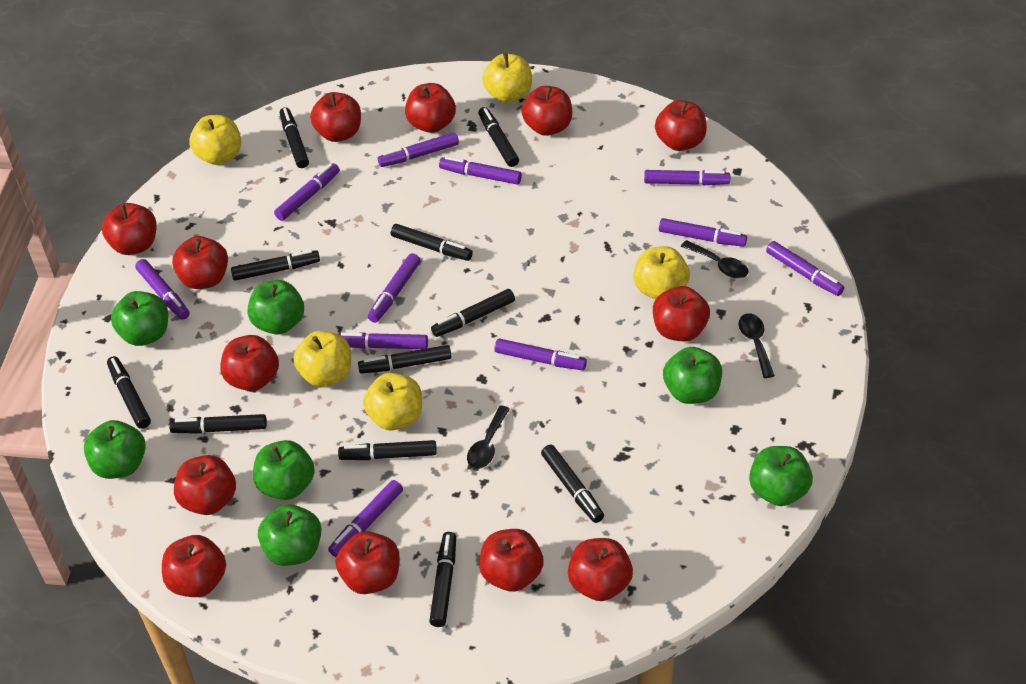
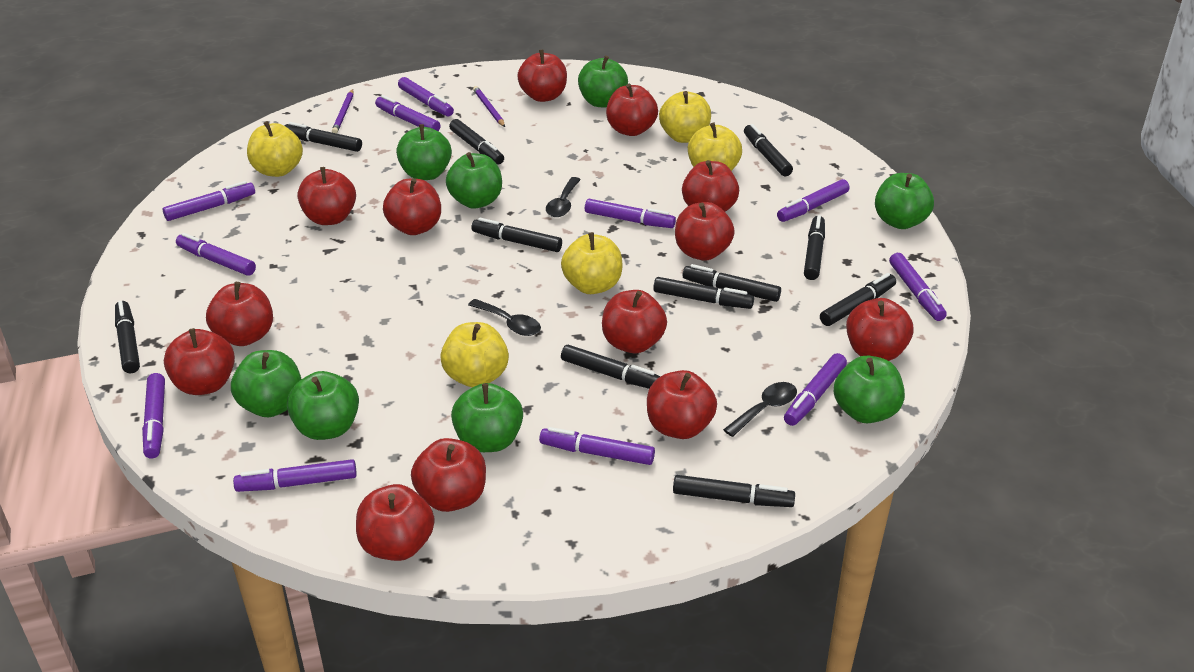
green apple: 7 -> 8
purple pencil: 0 -> 2

